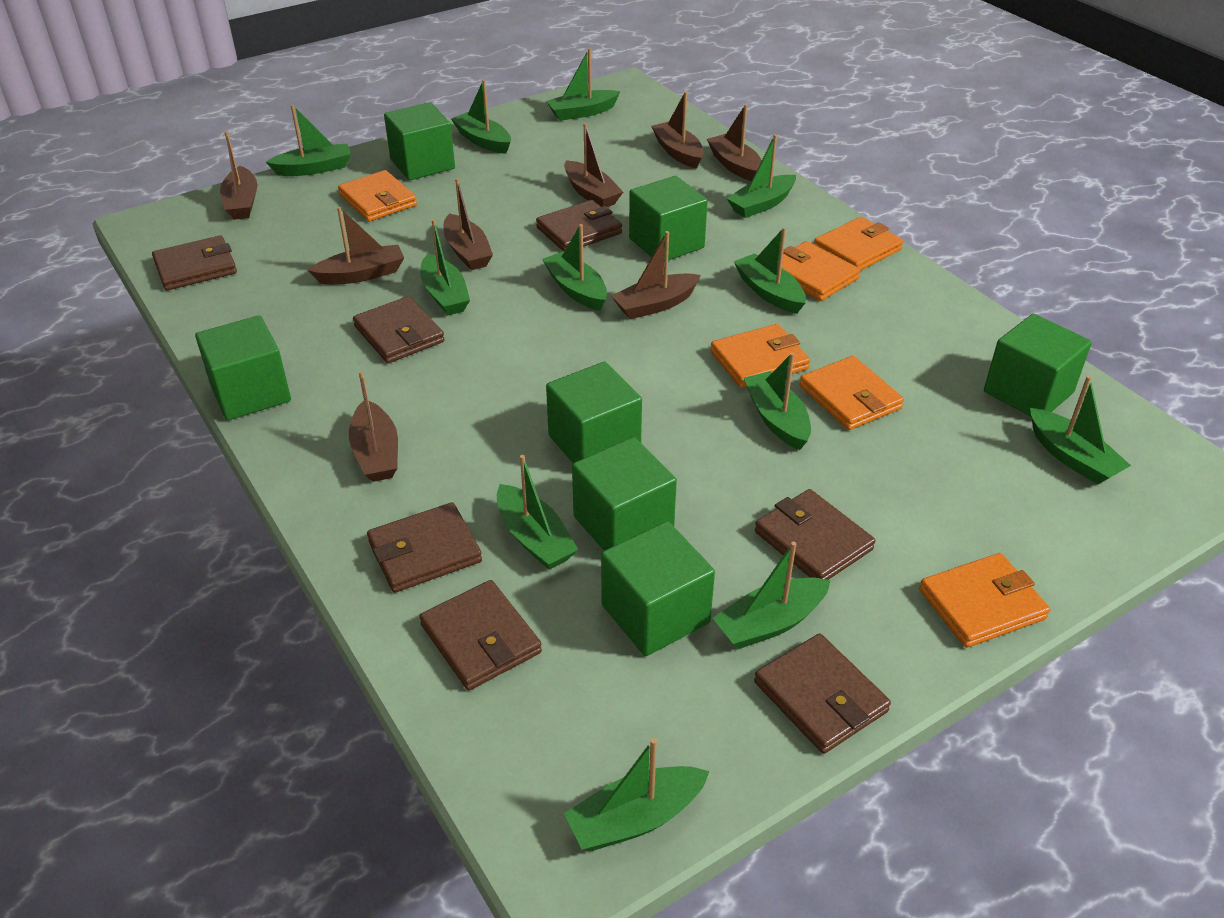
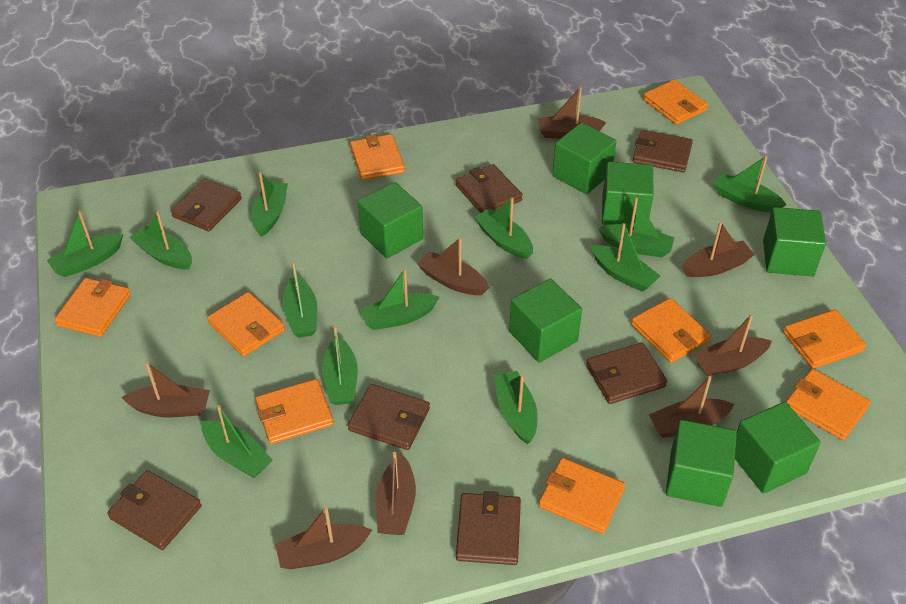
orange wallet: 6 -> 9

